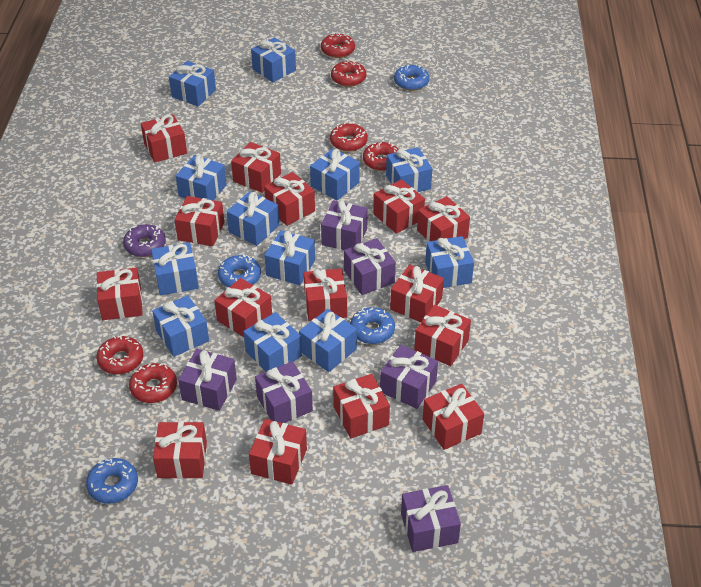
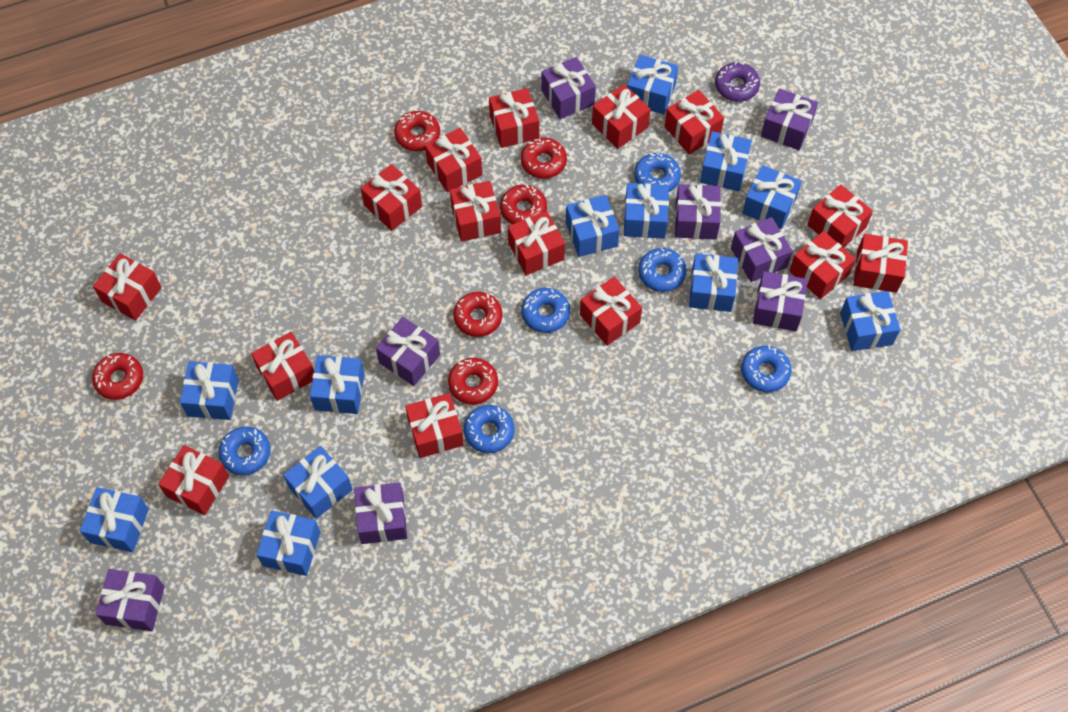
blue donut: 4 -> 6
purple gift: 6 -> 8

